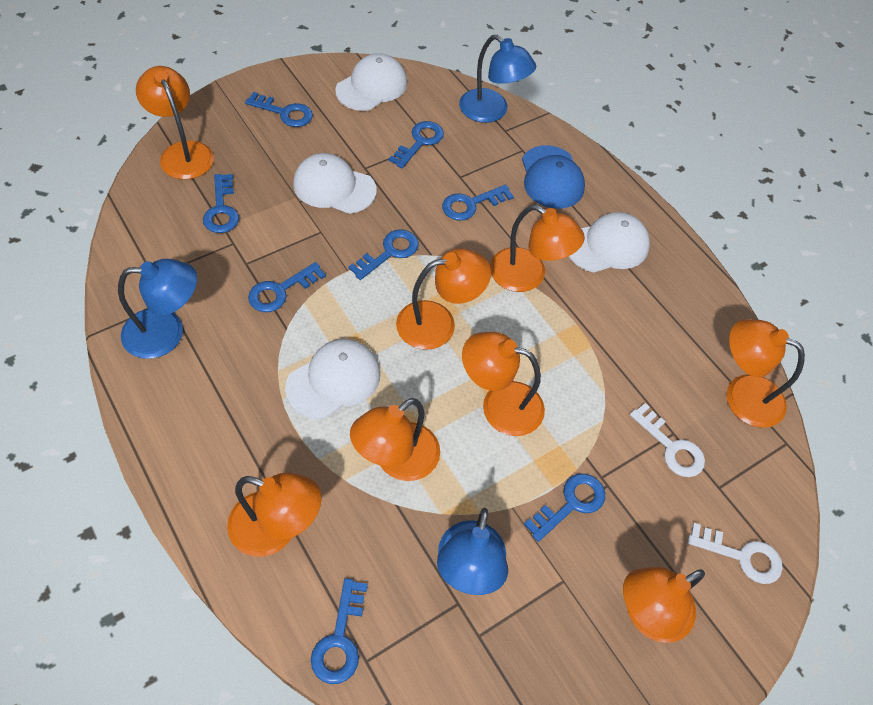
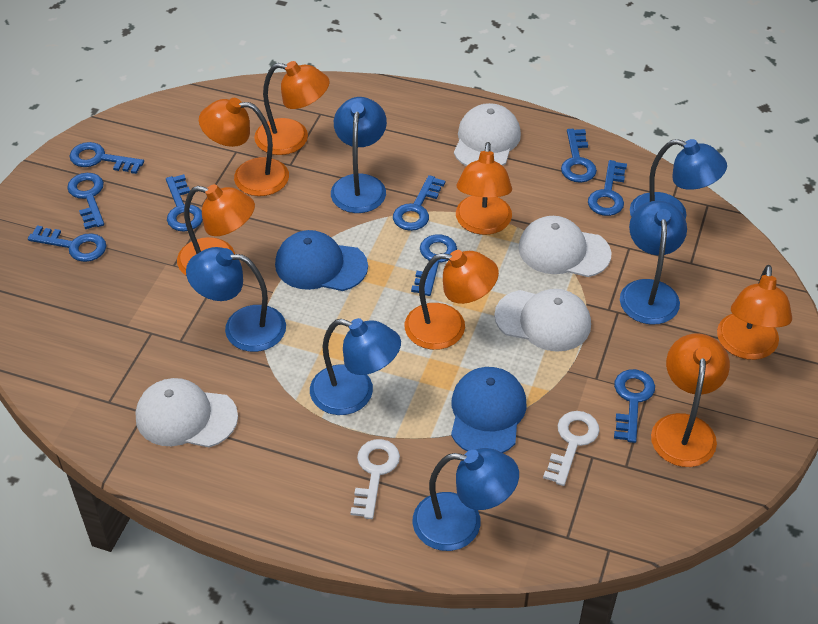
blue cap: 1 -> 2
blue key: 8 -> 9
blue lamp: 3 -> 6
orange lamp: 8 -> 7

